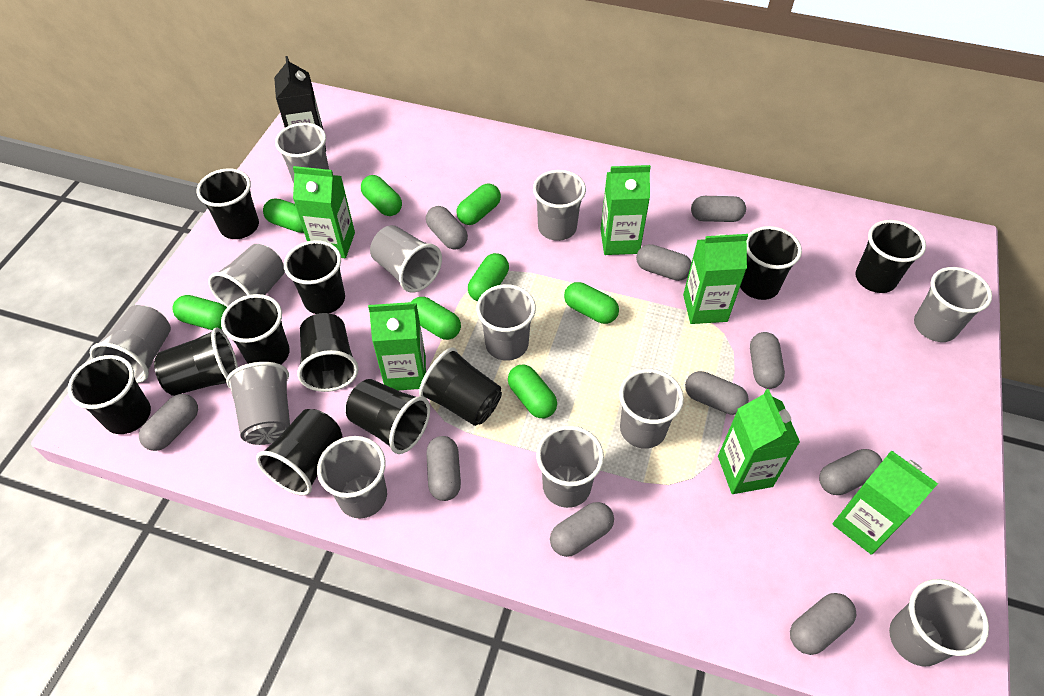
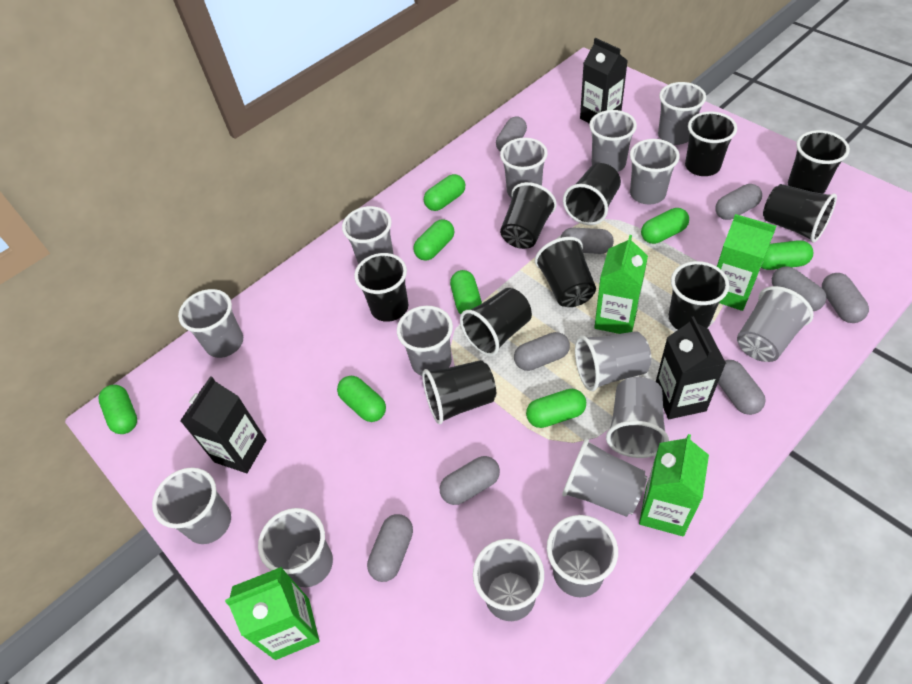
black carton: 1 -> 3
black cup: 11 -> 10
green carton: 6 -> 4
grey capsule: 10 -> 9
grey cup: 12 -> 15

